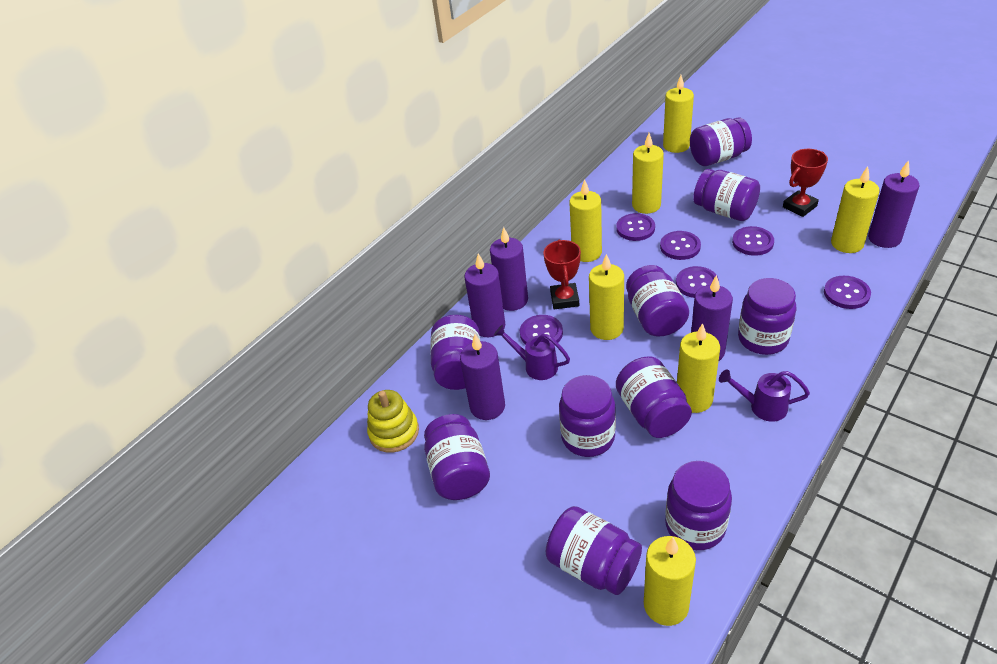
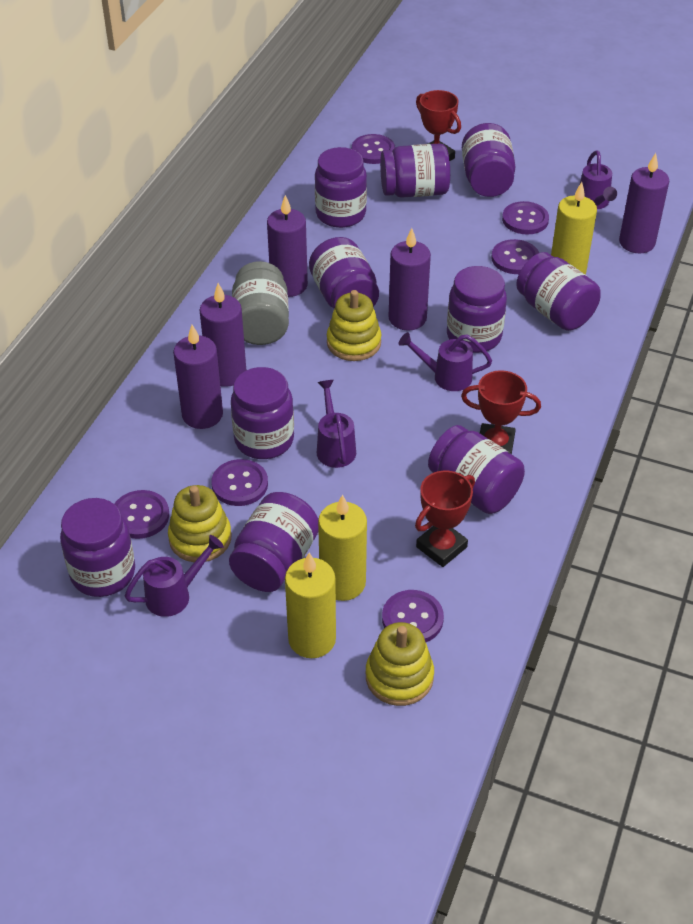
grey jar: 0 -> 1
purple watering can: 2 -> 4
red trophy: 2 -> 3
yellow candle: 7 -> 3
yellow stacking toy: 1 -> 3

